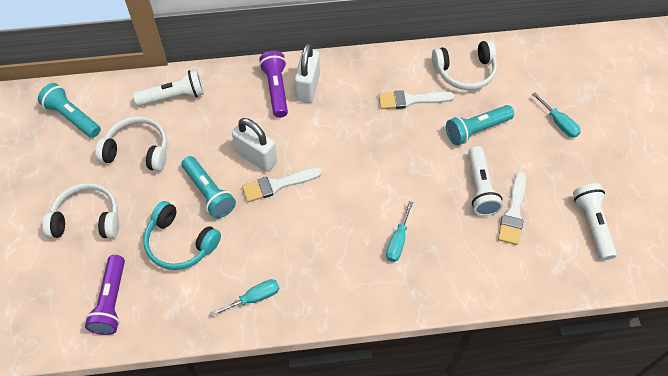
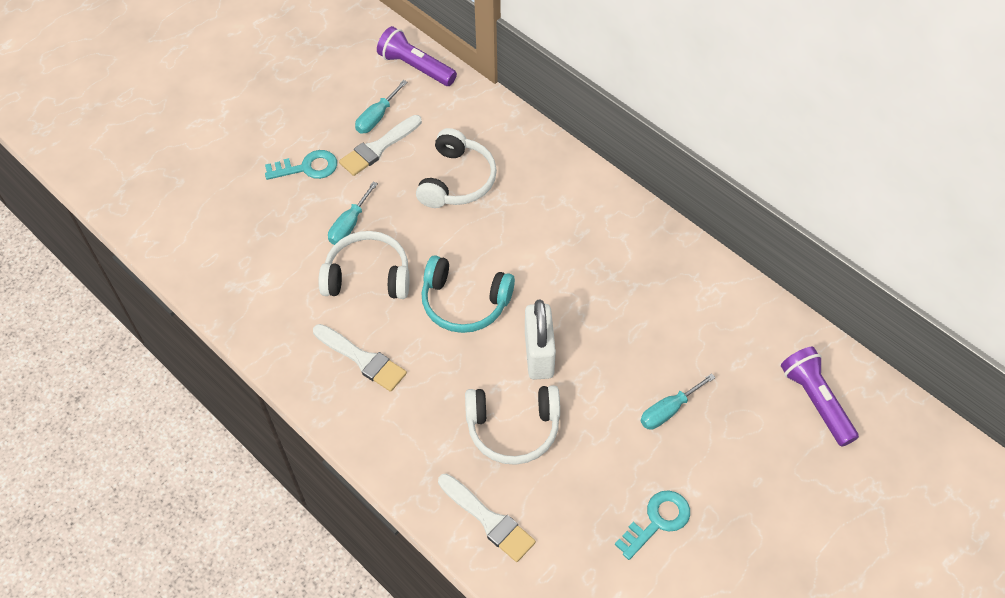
turquoise flashlight: 3 -> 0
turquoise key: 0 -> 2
white flashlight: 3 -> 0
white padlock: 2 -> 1

